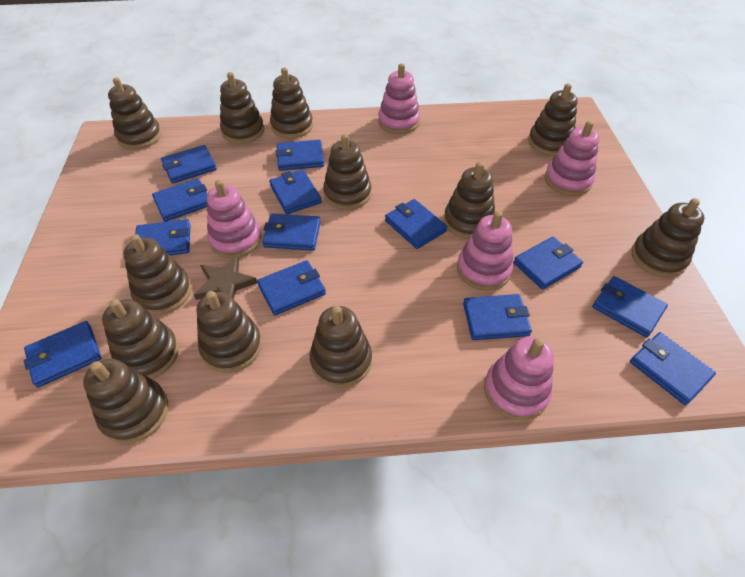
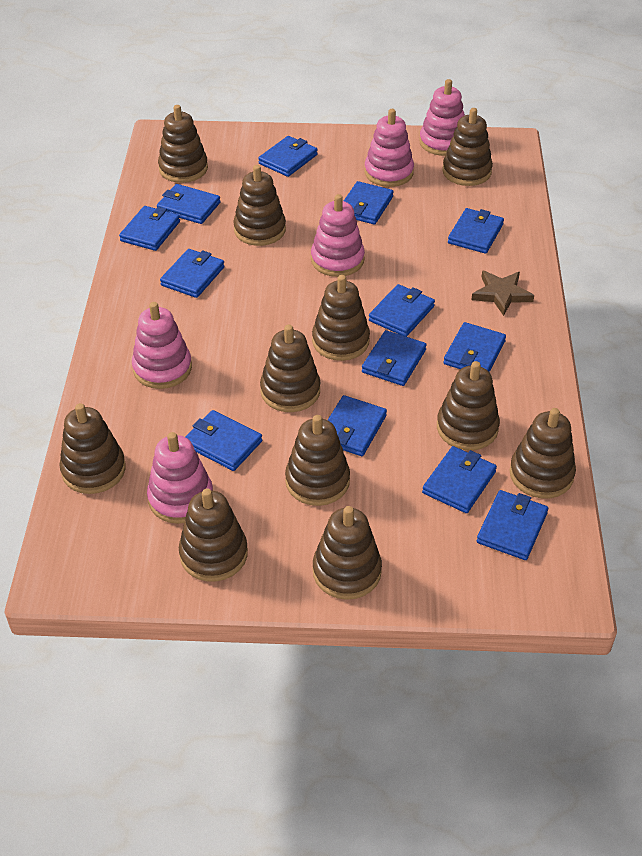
brown stacking toy: 12 -> 11

